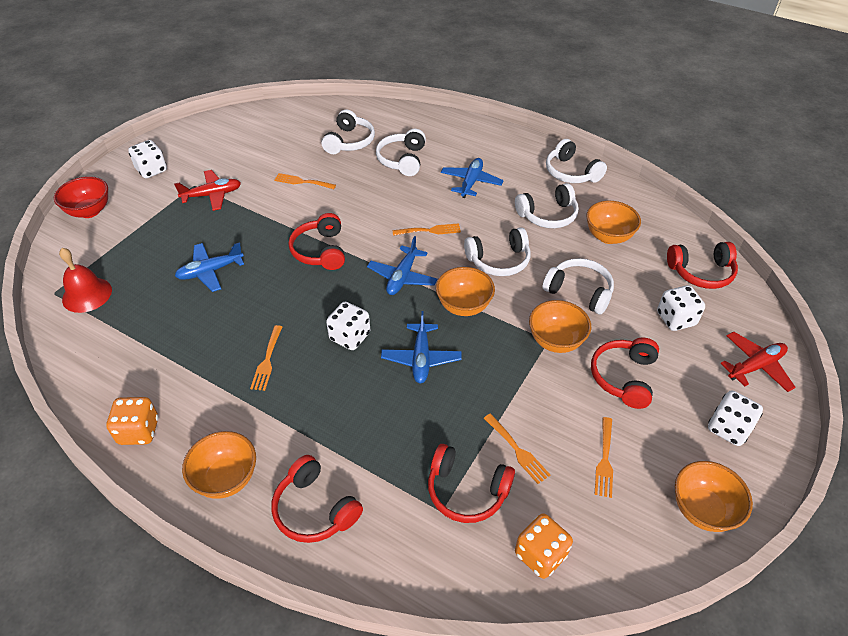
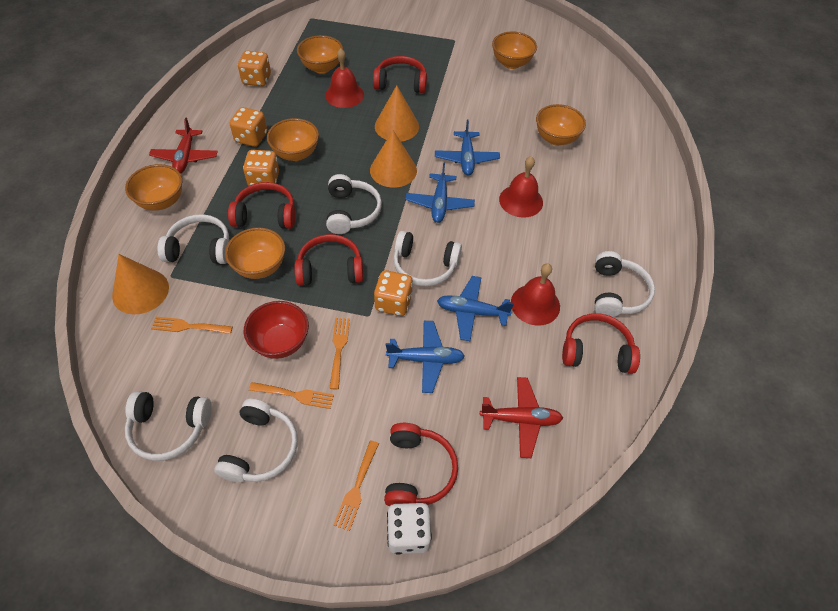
orange bowl: 5 -> 6
orange cone: 0 -> 3
orange dice: 2 -> 4
orange fork: 5 -> 4
red bell: 1 -> 3
white dice: 4 -> 1

